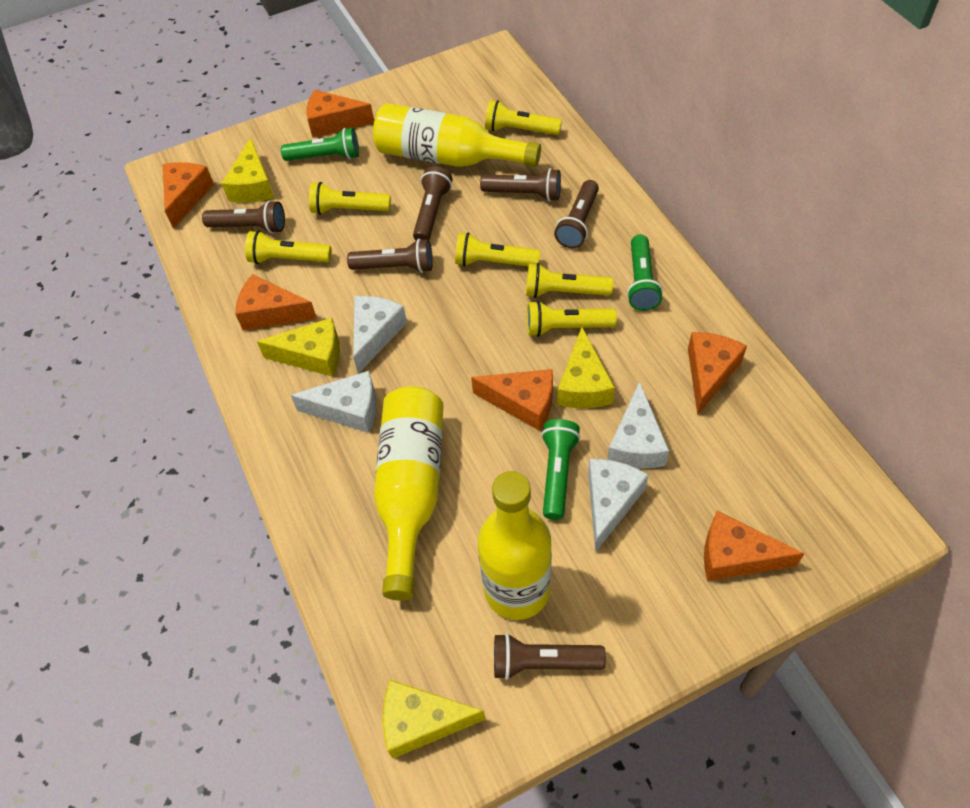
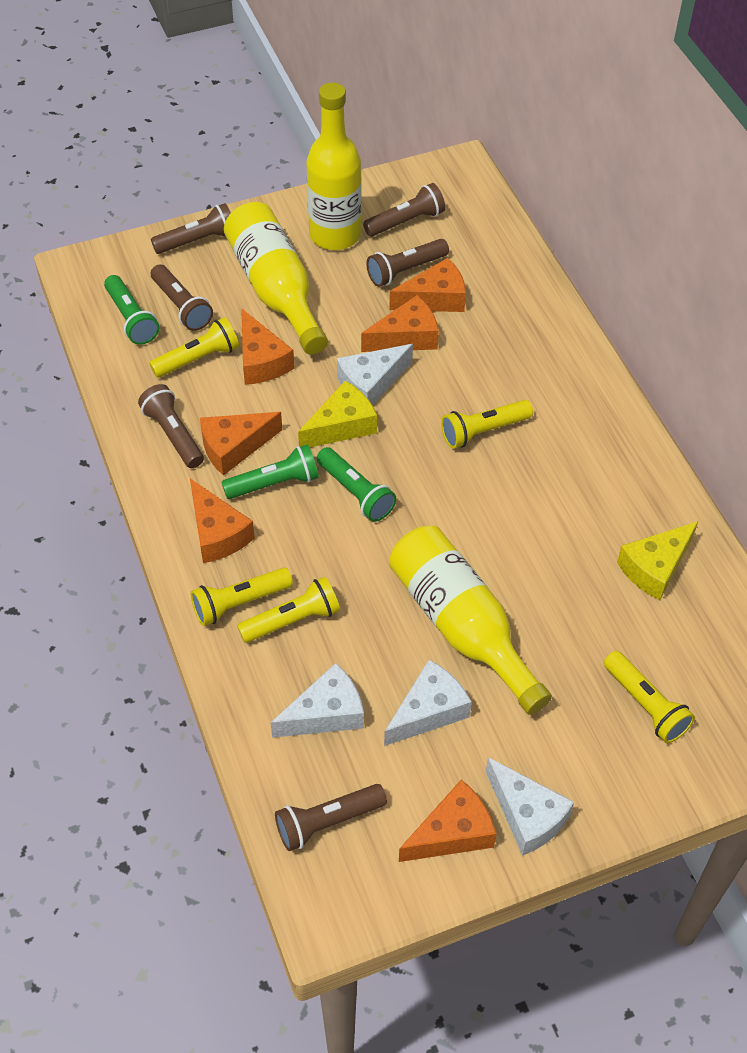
yellow cheese: 4 -> 2
yellow flashlight: 6 -> 5

